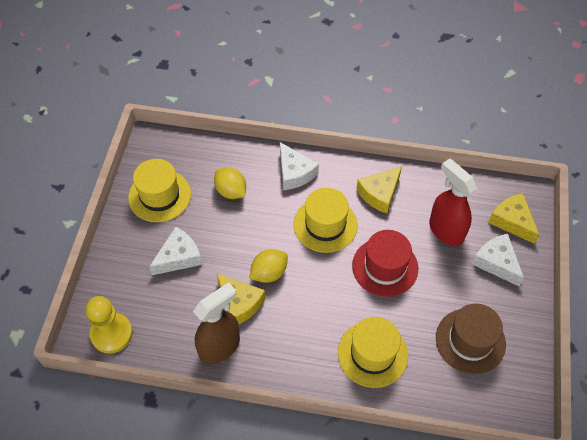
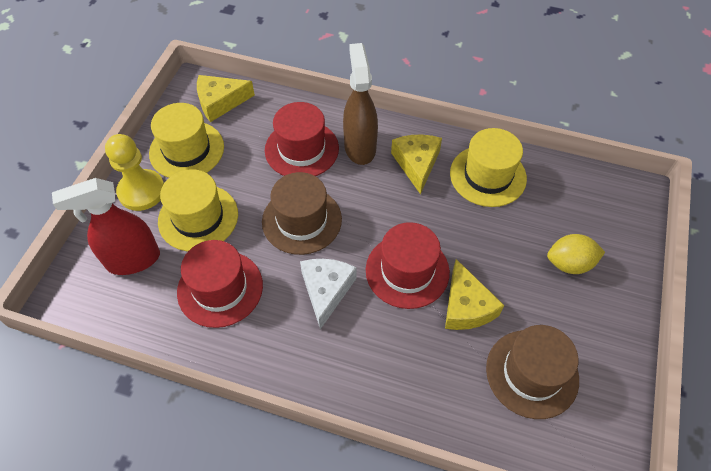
brown hat: 1 -> 2
red hat: 1 -> 3
white cheese: 3 -> 1
yellow lemon: 2 -> 1

